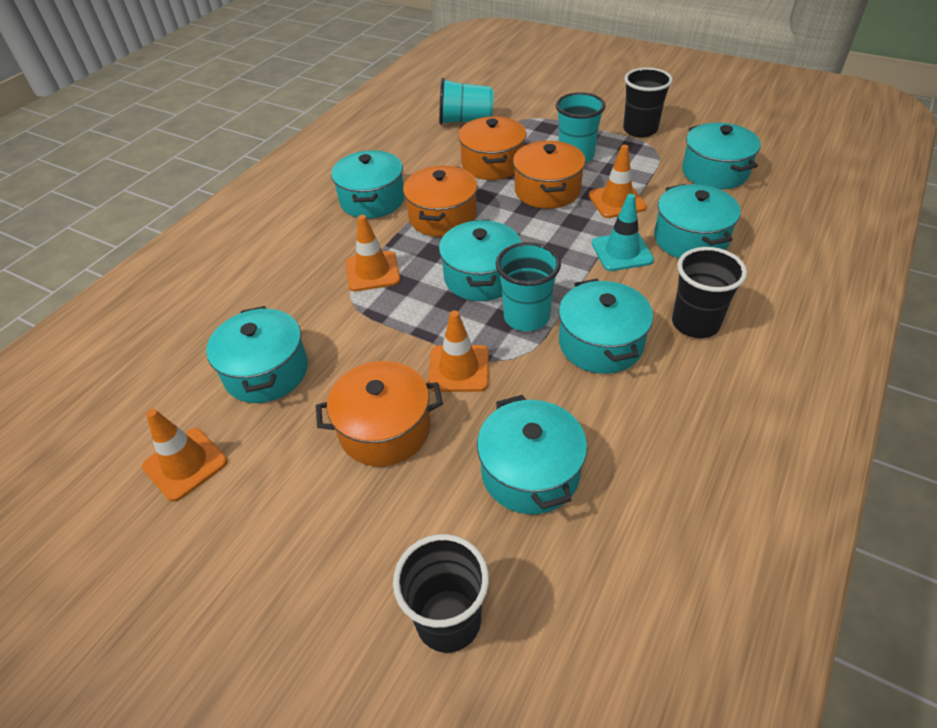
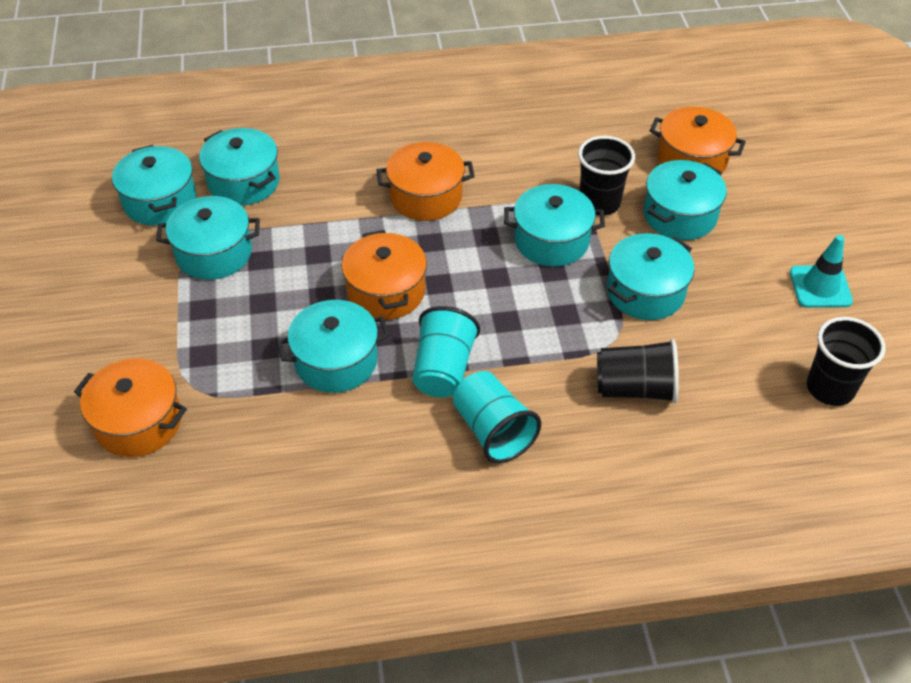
orange traffic cone: 4 -> 0
turquoise cup: 3 -> 2

